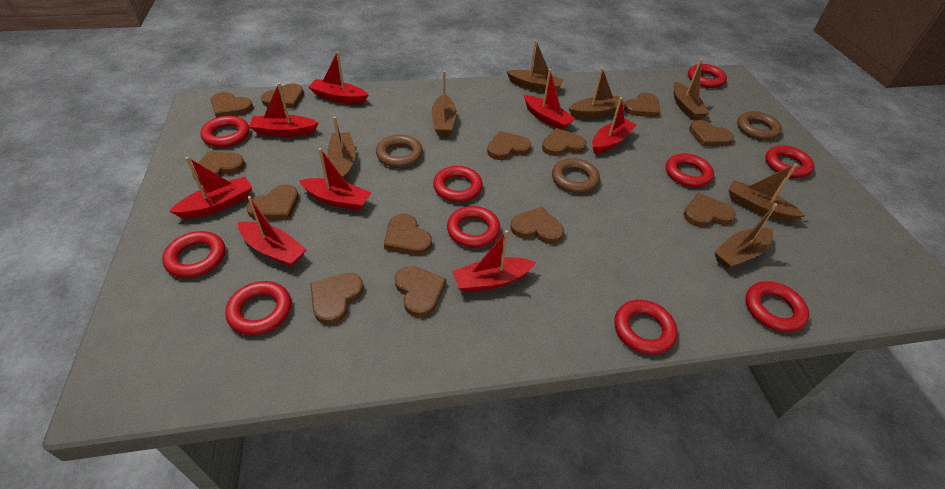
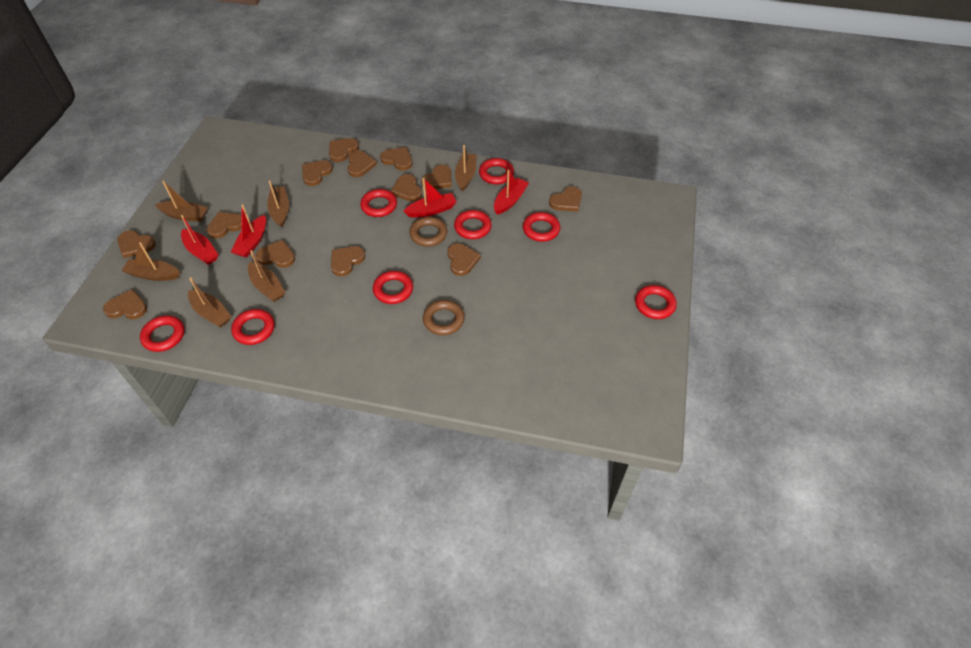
brown boat: 7 -> 6
brown ring: 3 -> 2
red boat: 8 -> 4
red ring: 10 -> 8

